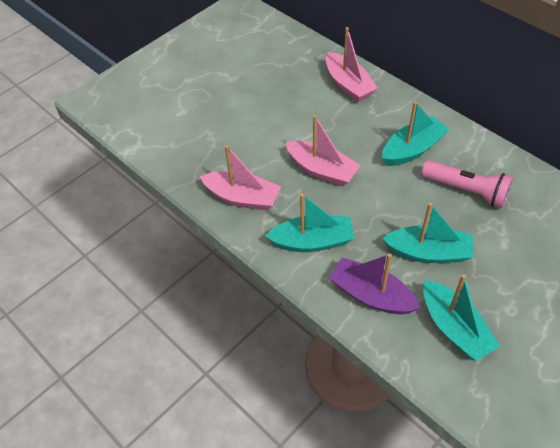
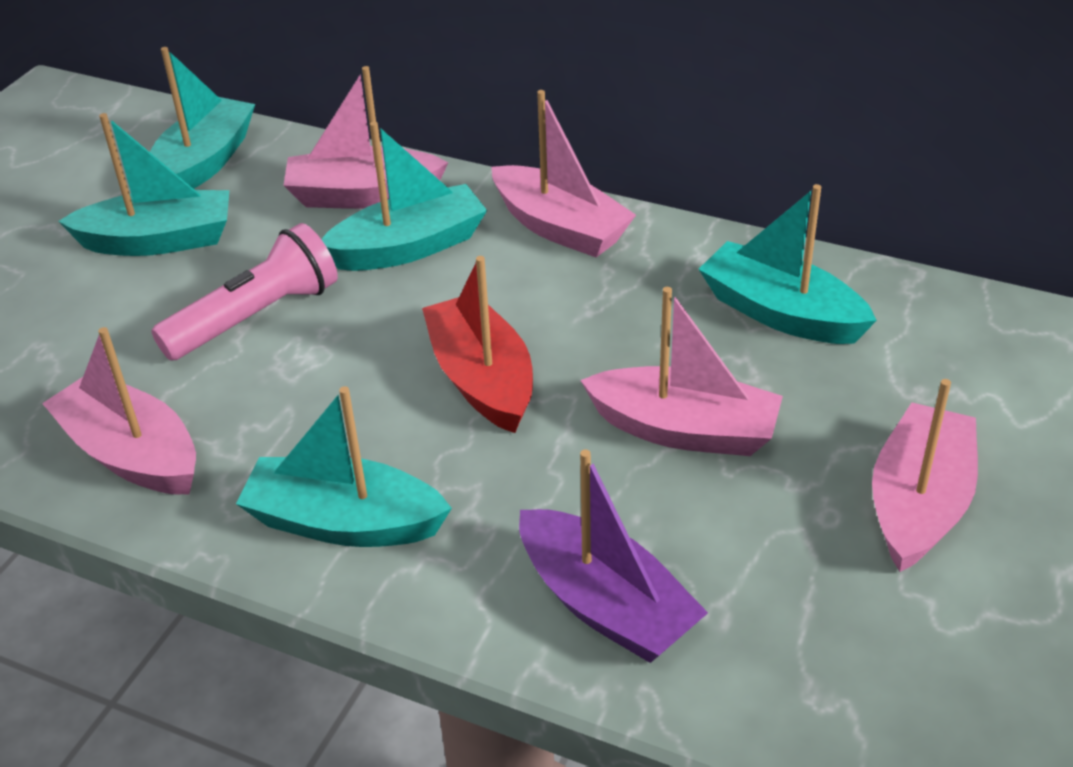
pink boat: 3 -> 5
red boat: 0 -> 1
turquoise boat: 4 -> 5

